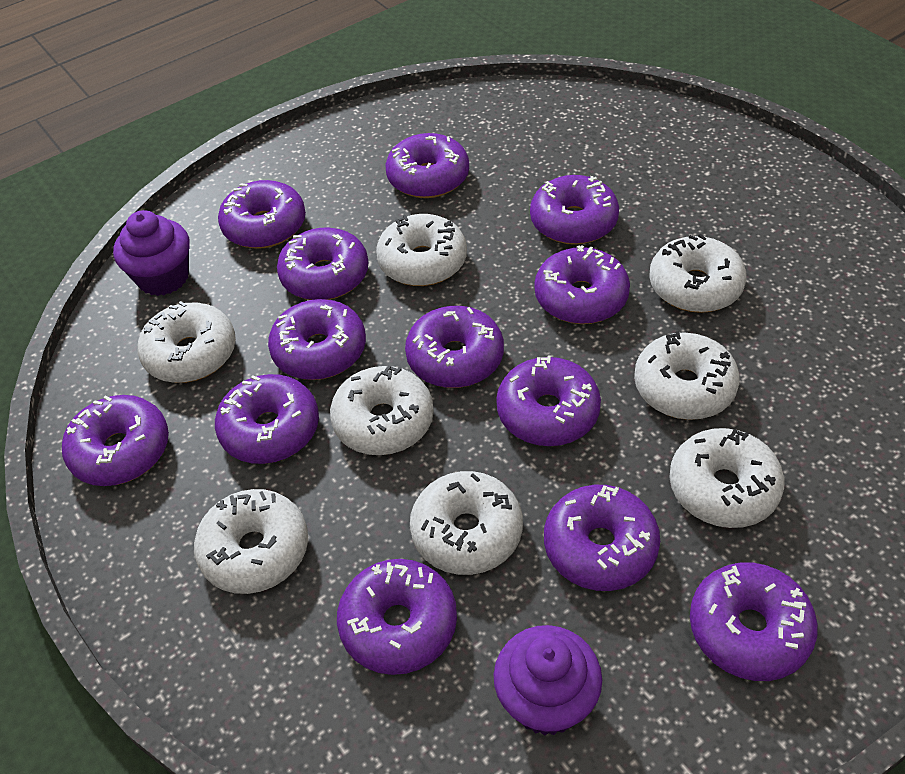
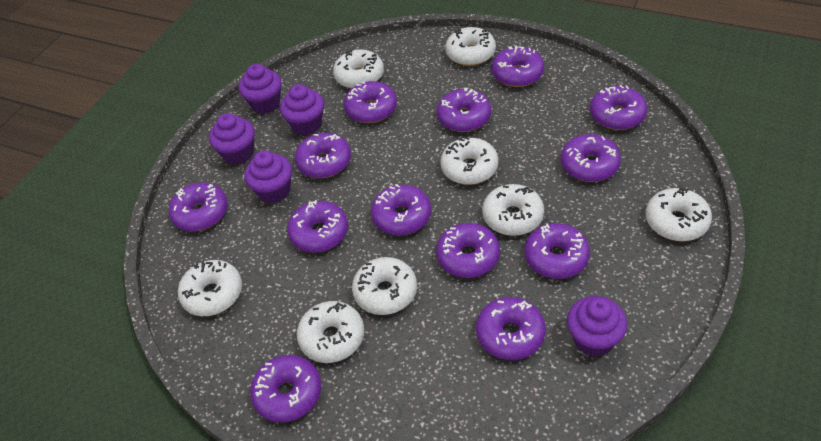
purple cupcake: 2 -> 5

